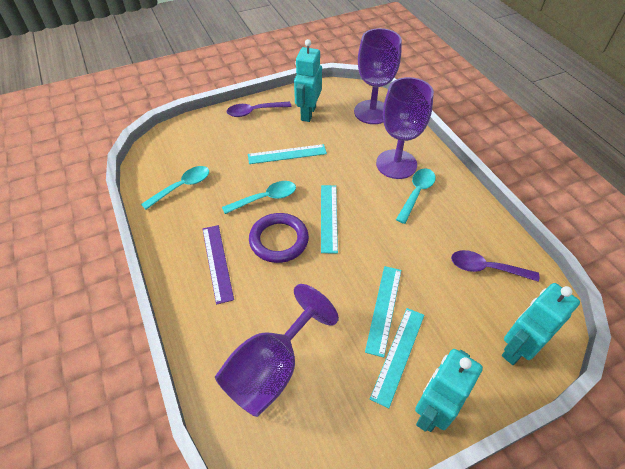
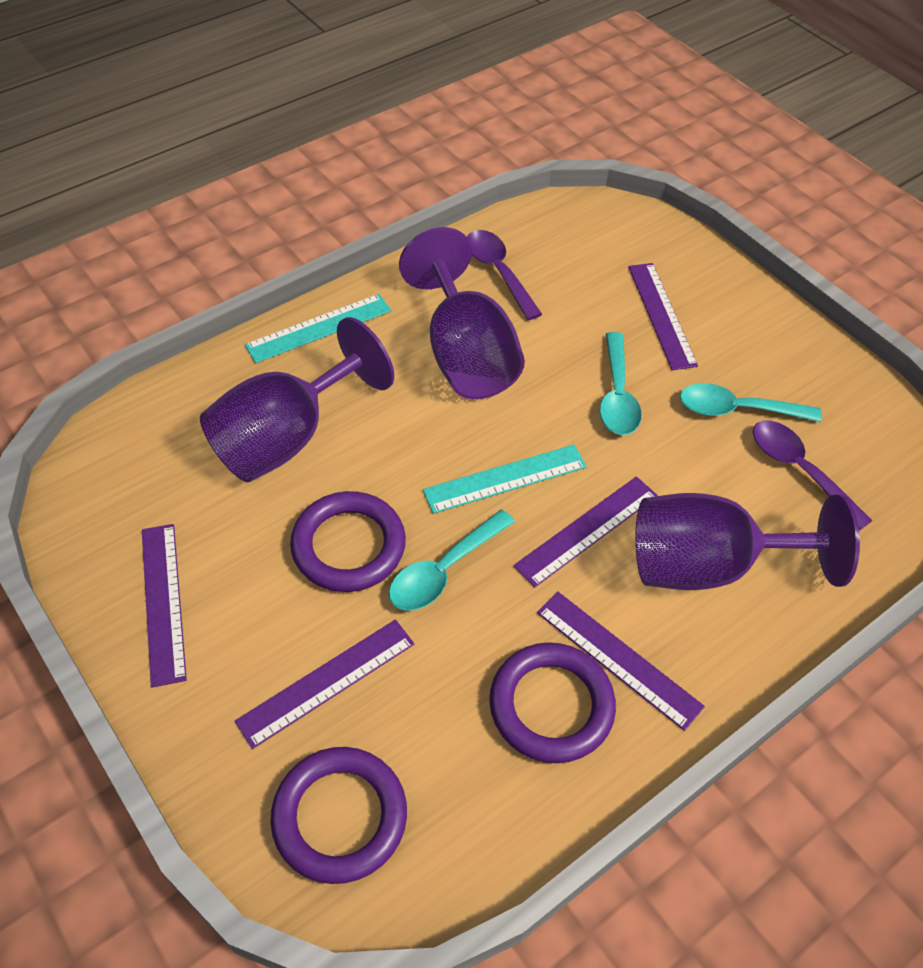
purple ring: 1 -> 3
purple ruler: 1 -> 5
turquoise robot: 3 -> 0
turquoise ruler: 4 -> 2

